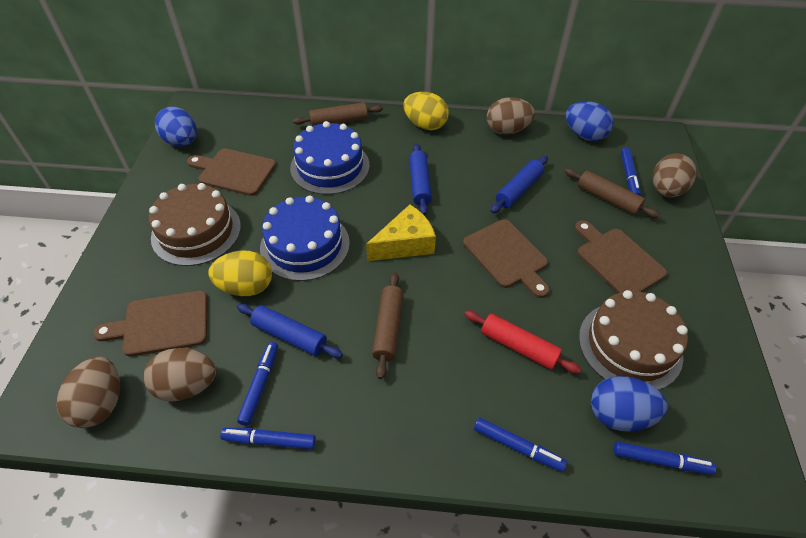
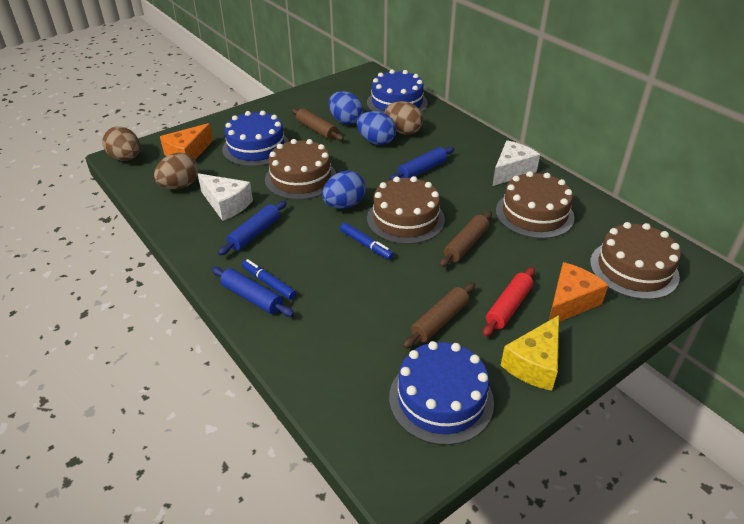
blue cake: 2 -> 3
blue marker: 5 -> 2
brown cake: 2 -> 4
brown cutting board: 4 -> 0
brown egg: 4 -> 3
orange cheese: 0 -> 2
white cheese: 0 -> 2
yellow egg: 2 -> 0

